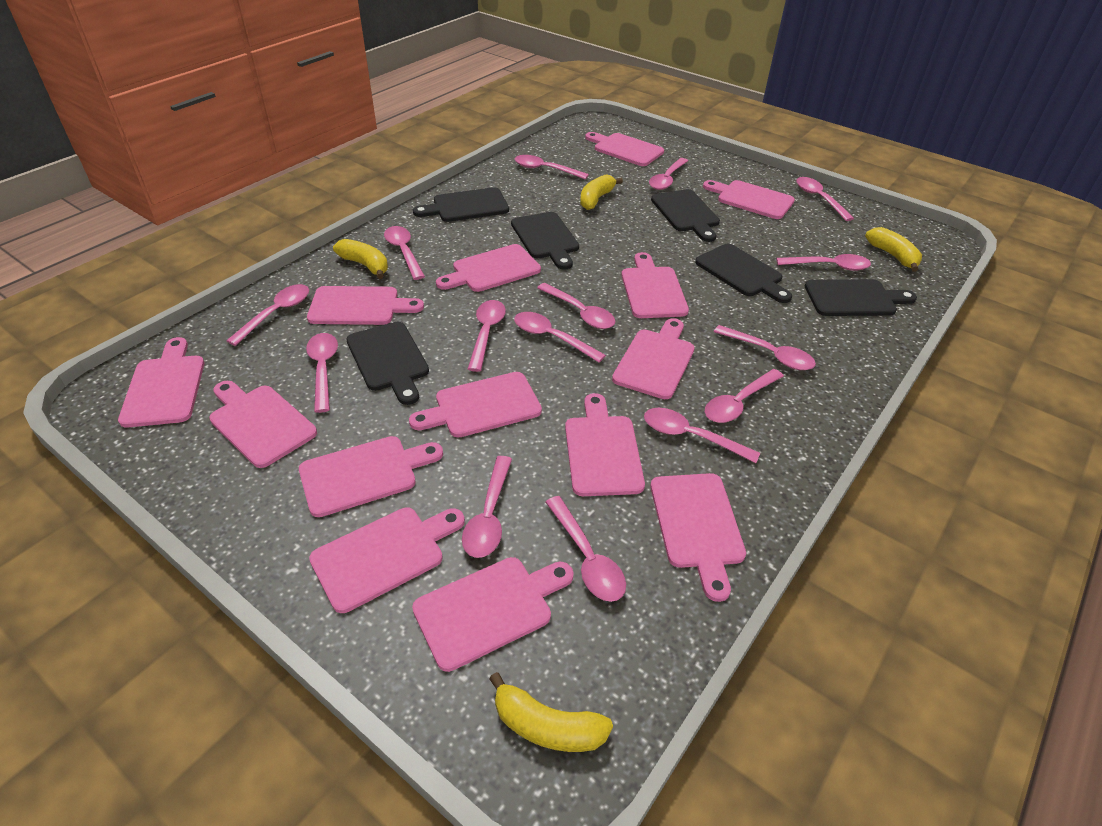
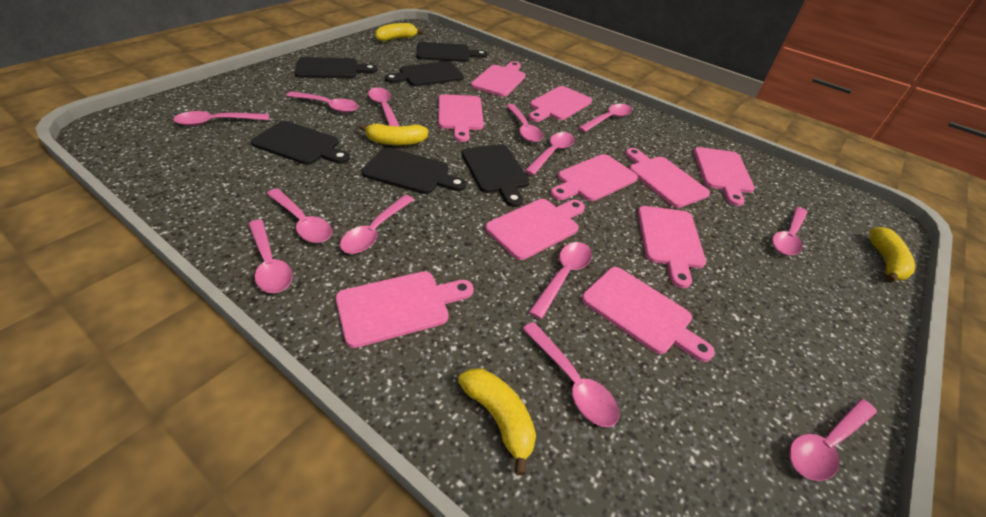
pink cutting board: 14 -> 10
pink spoon: 15 -> 13

